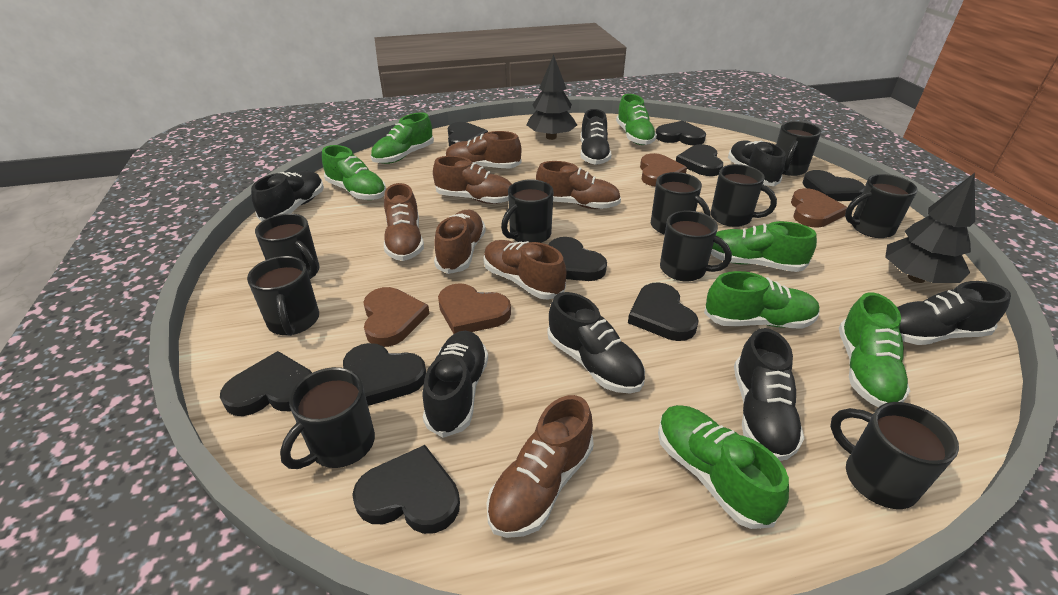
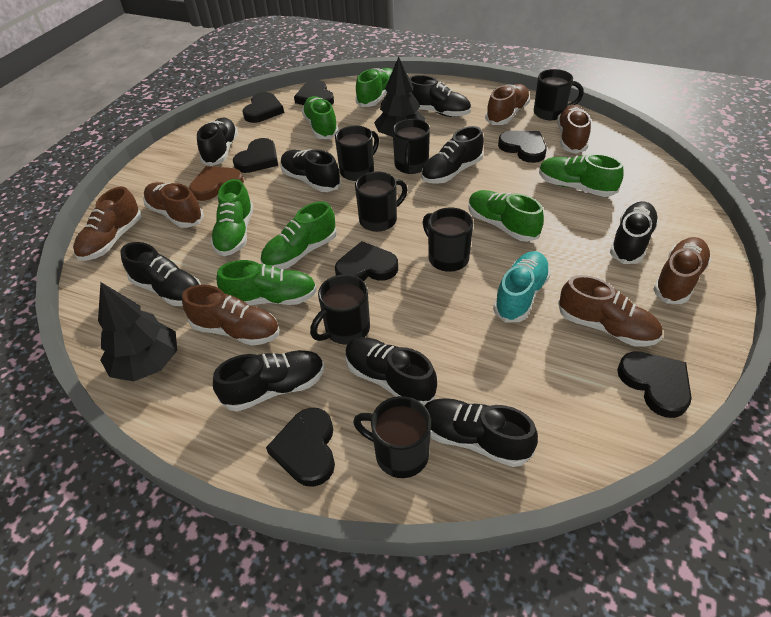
black heart: 9 -> 7
black mug: 10 -> 7
black shoe: 7 -> 9
brown heart: 4 -> 1
turquoise shoe: 0 -> 1

